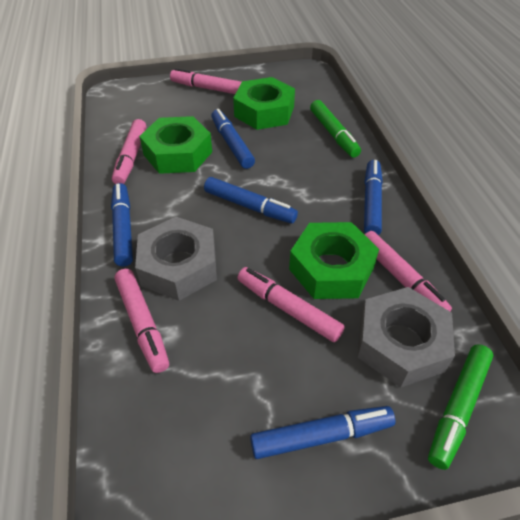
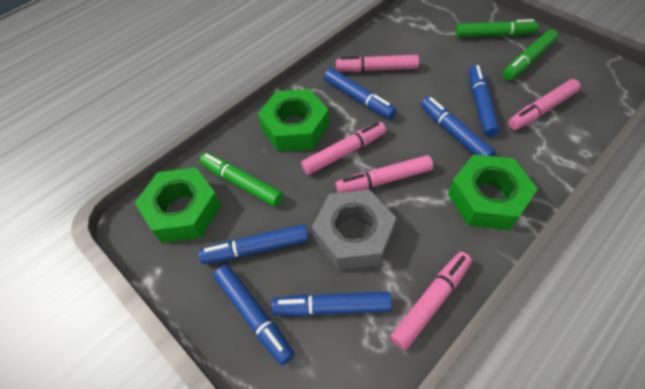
blue marker: 5 -> 6
green marker: 2 -> 3
grey nut: 2 -> 1

